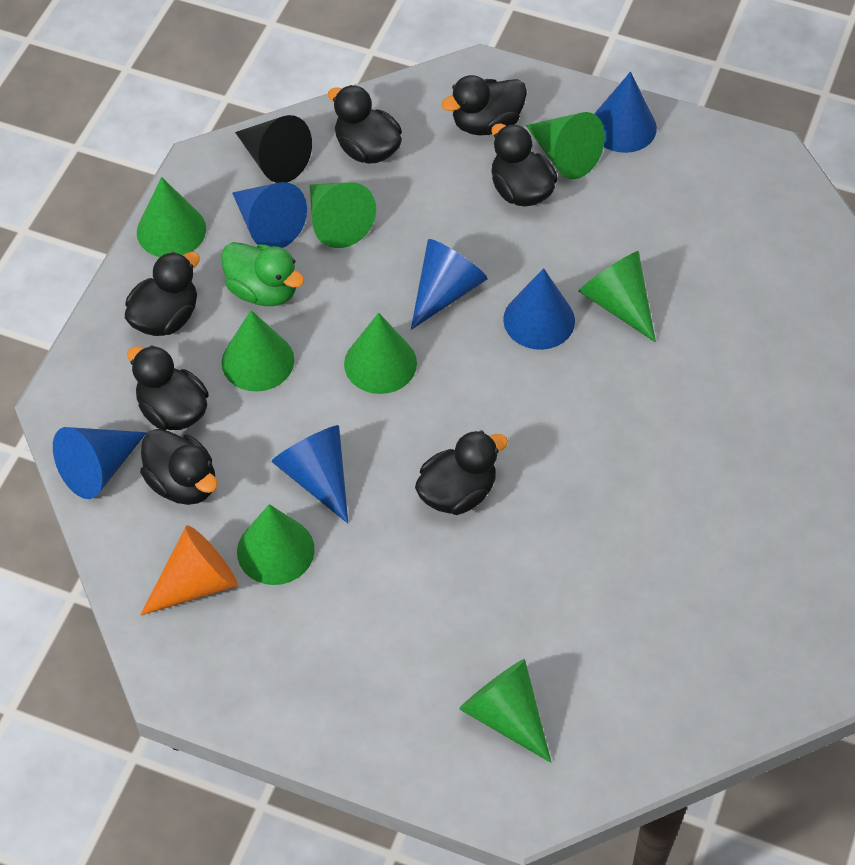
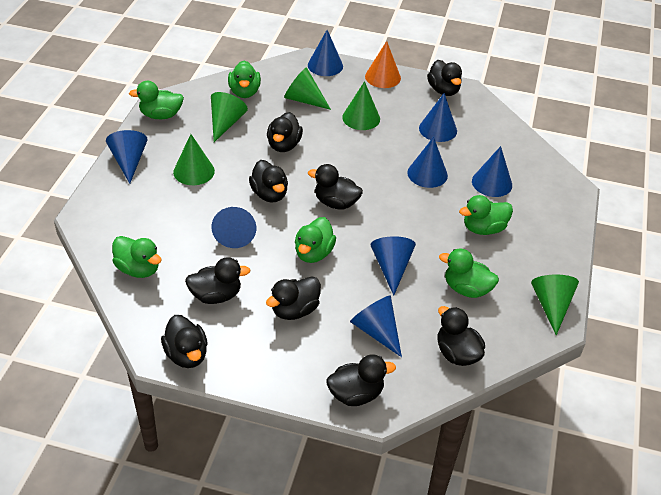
black cone: 1 -> 0
black duck: 7 -> 9
blue cone: 6 -> 8
green cone: 8 -> 5
green duck: 1 -> 6

